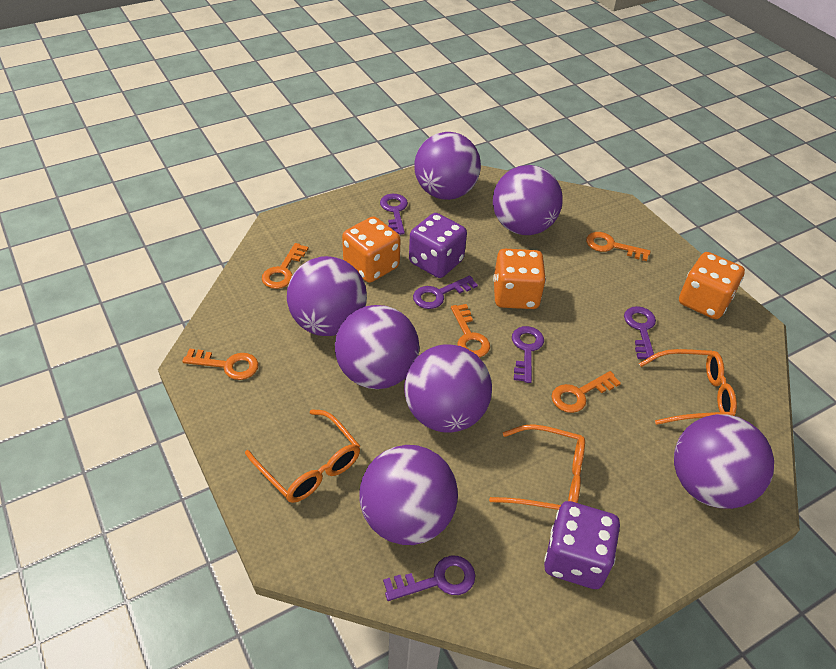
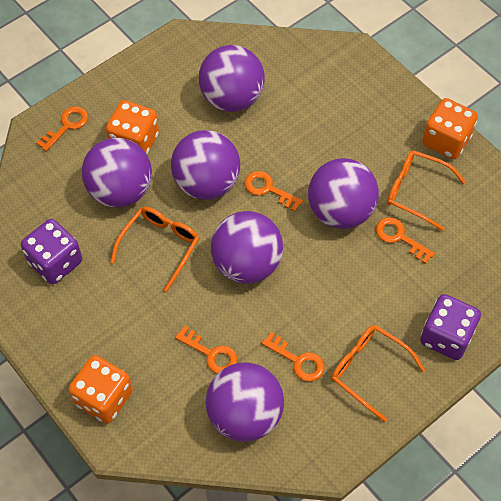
purple ball: 7 -> 6
purple key: 5 -> 0

